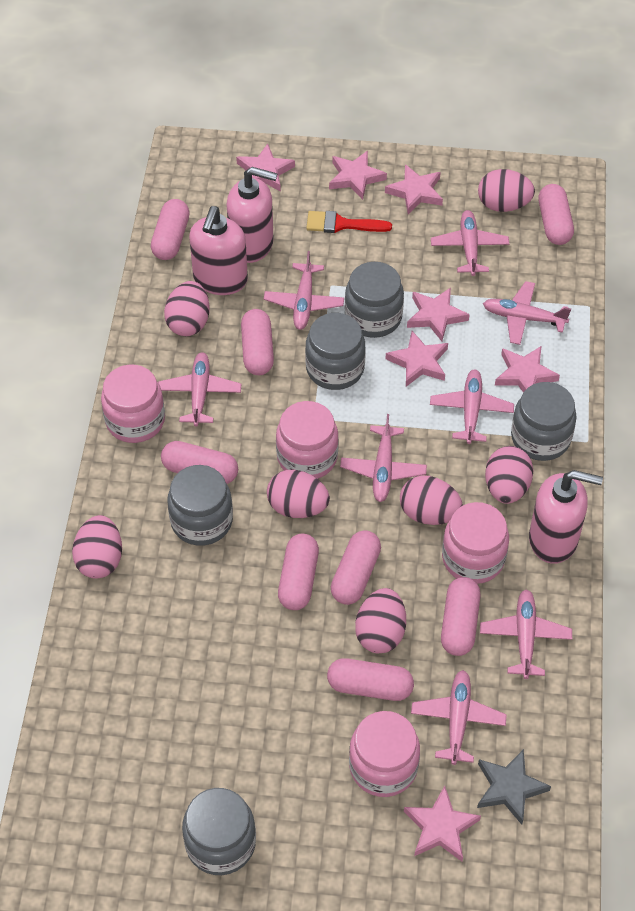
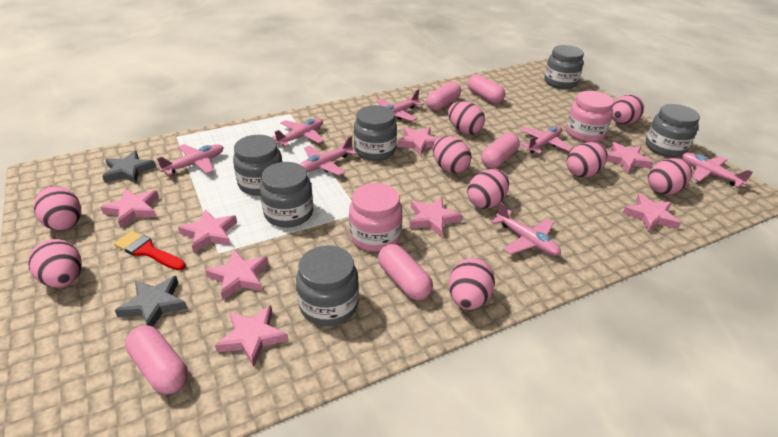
grey jar: 5 -> 6
grey star: 1 -> 2
pink capsule: 8 -> 5
pink egg: 7 -> 9
pink jar: 4 -> 2
pink plane: 8 -> 7
pink soap dispenser: 3 -> 0
pink star: 7 -> 8

